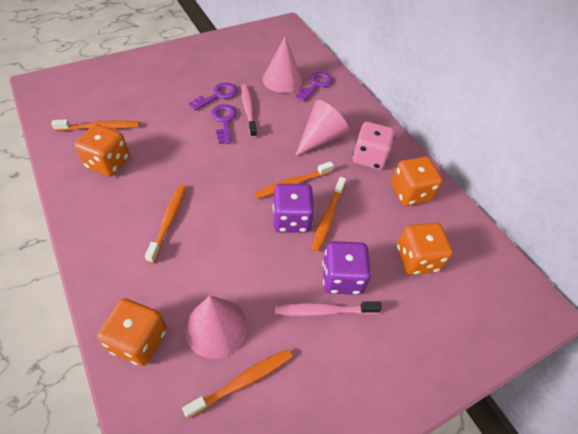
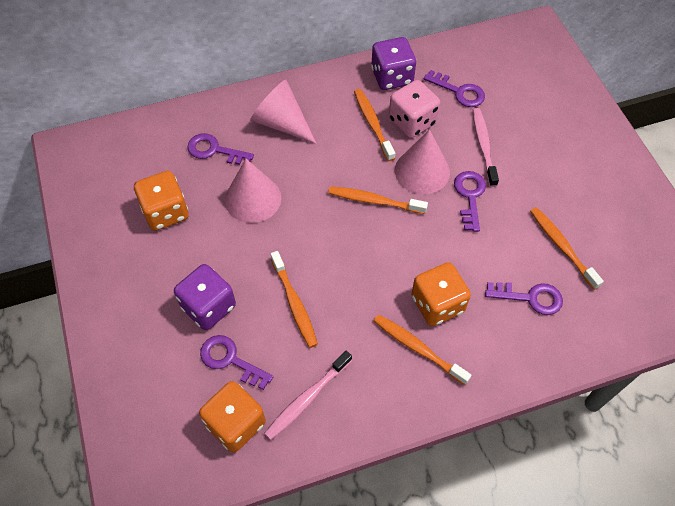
orange dice: 4 -> 3
purple key: 3 -> 5

